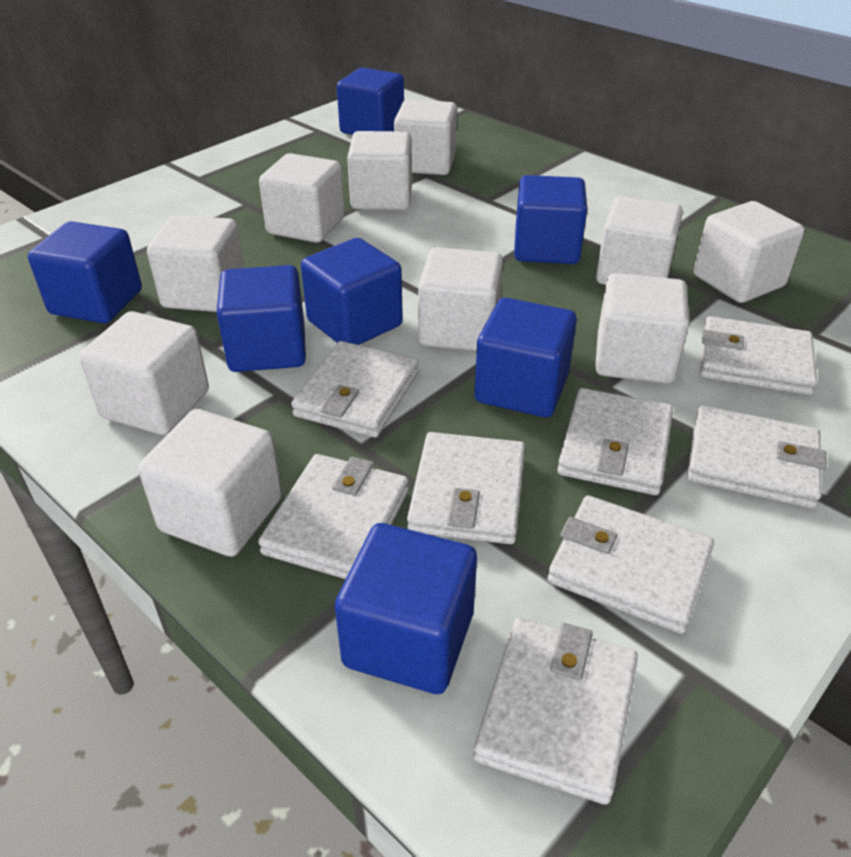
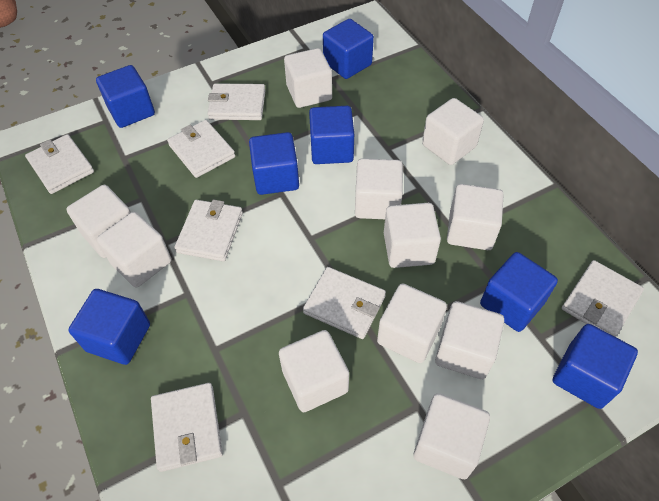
white cube: 10 -> 11
white wallet: 8 -> 7

